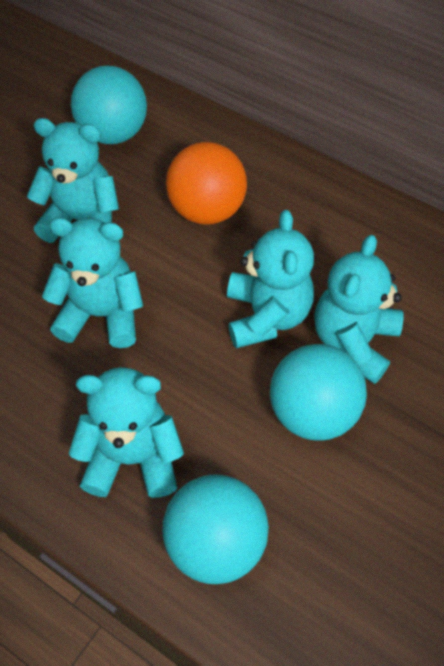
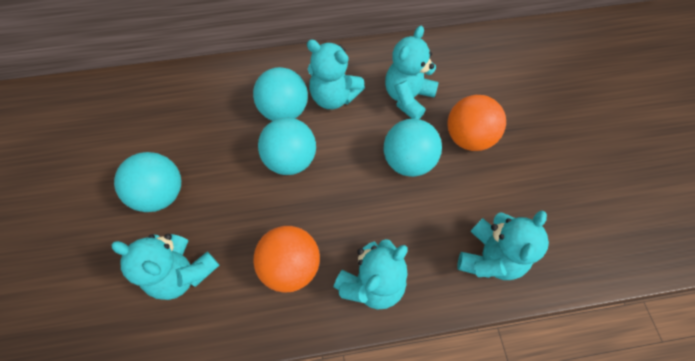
orange ball: 1 -> 2
turquoise ball: 3 -> 4

